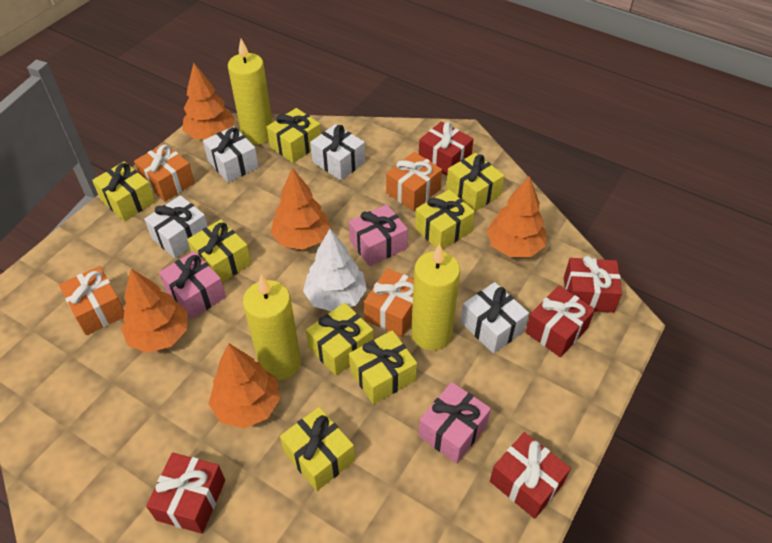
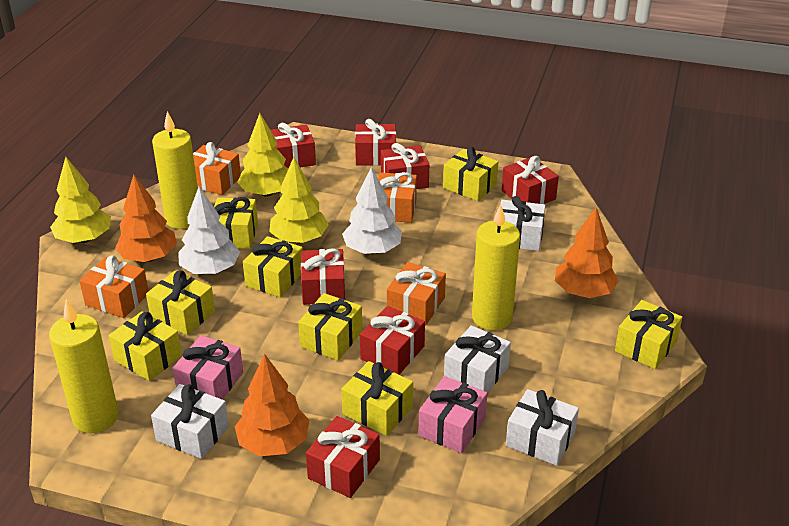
orange tree: 5 -> 3
pink gift: 3 -> 2
red gift: 5 -> 7
white tree: 1 -> 2
yellow tree: 0 -> 3

